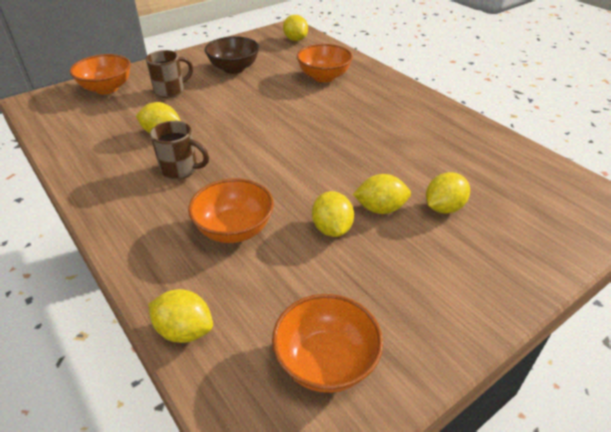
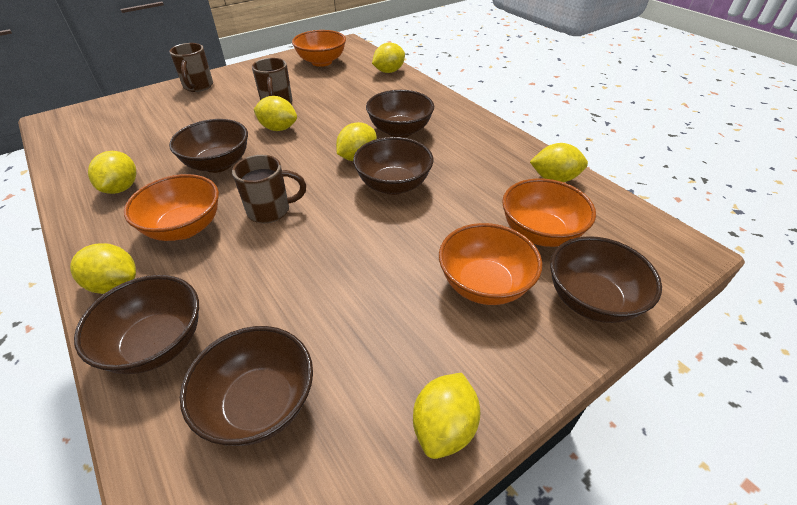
brown bowl: 1 -> 6
brown mug: 2 -> 3
yellow lemon: 6 -> 7

